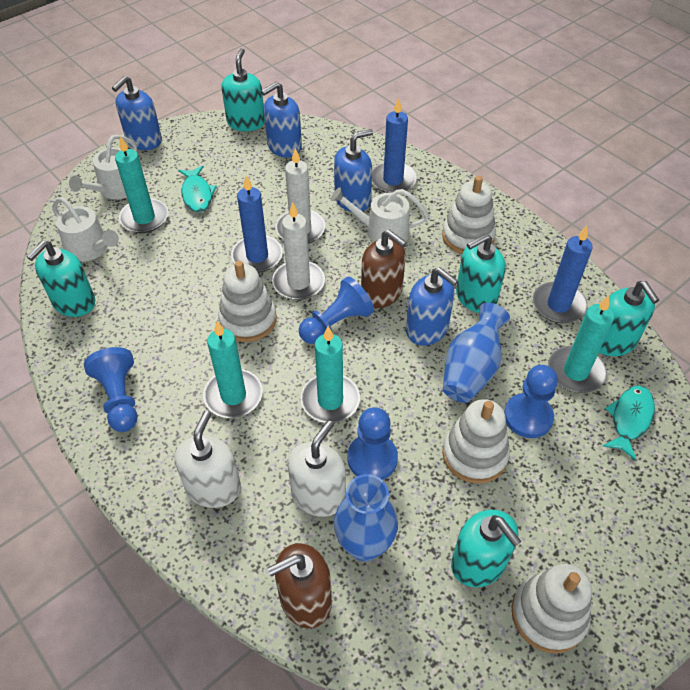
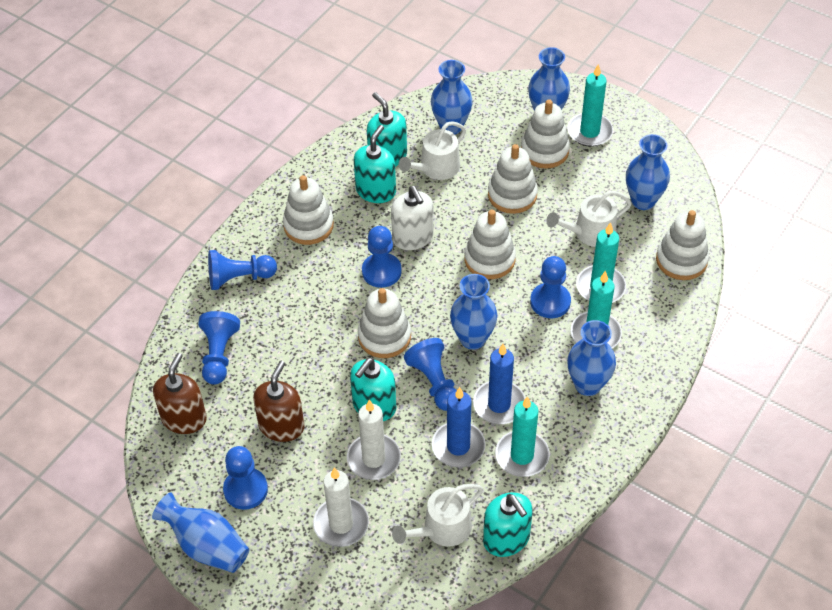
blue candle: 3 -> 2
blue pawn: 4 -> 6
blue soap dispenser: 4 -> 0
blue vase: 2 -> 6
turquoise fish: 2 -> 0
turquoise soap dispenser: 5 -> 4
white soap dispenser: 2 -> 1
white stacking toy: 4 -> 6

